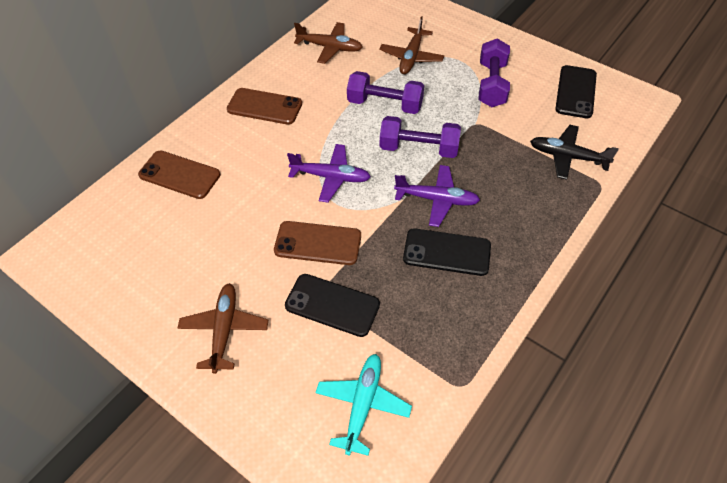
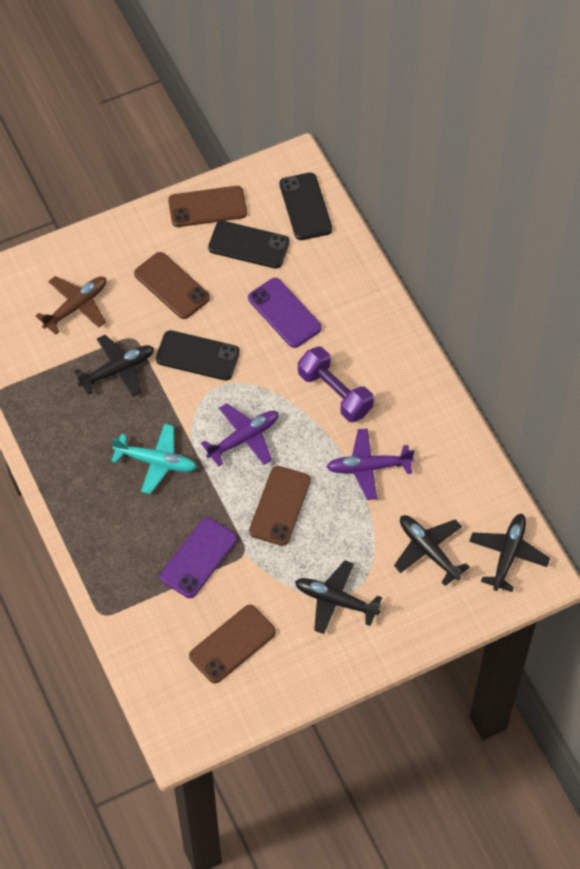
black plane: 1 -> 4
brown phone: 3 -> 4
brown plane: 3 -> 1
purple dumbbell: 3 -> 1
purple phone: 0 -> 2

